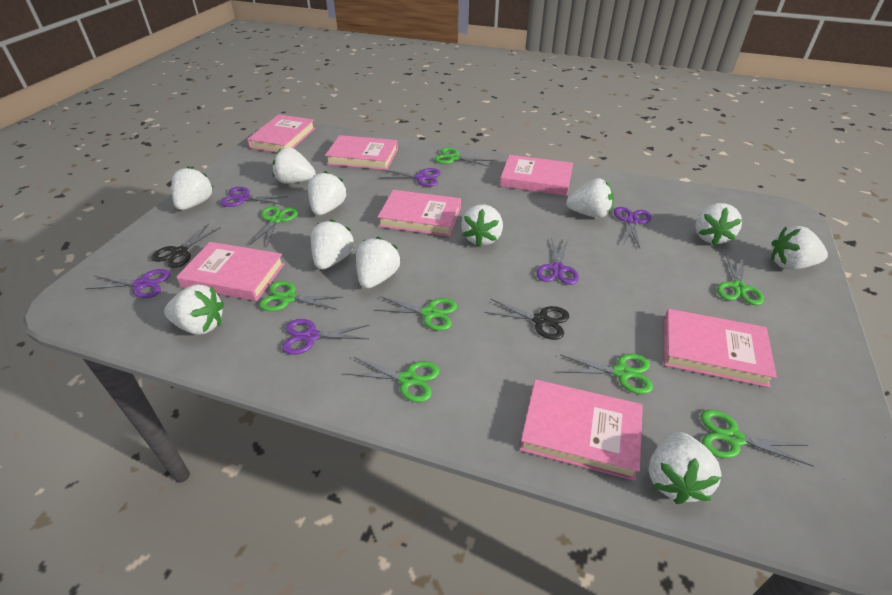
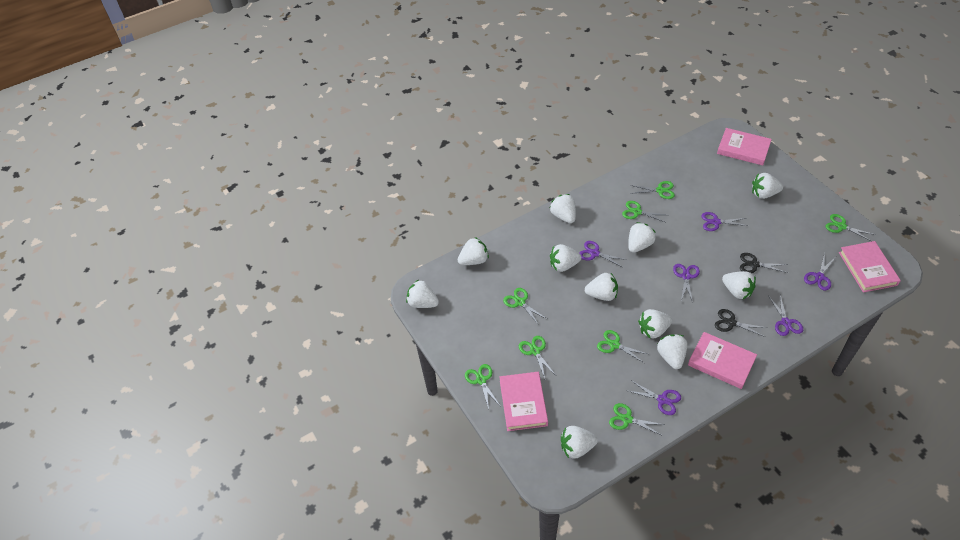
pink book: 7 -> 4

